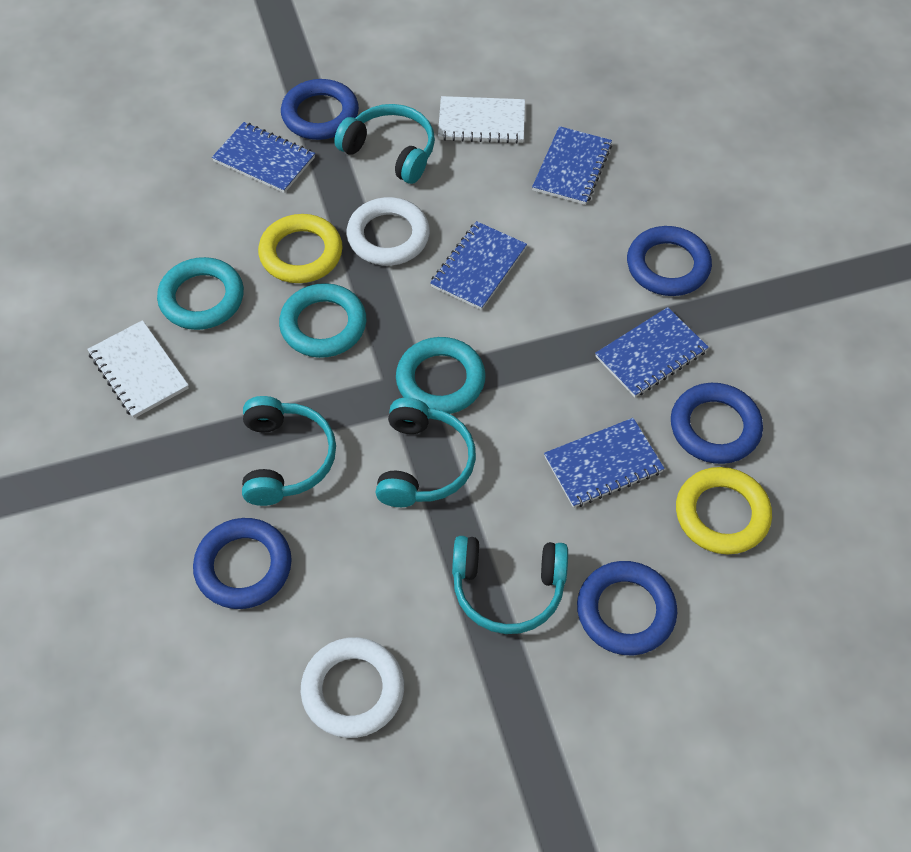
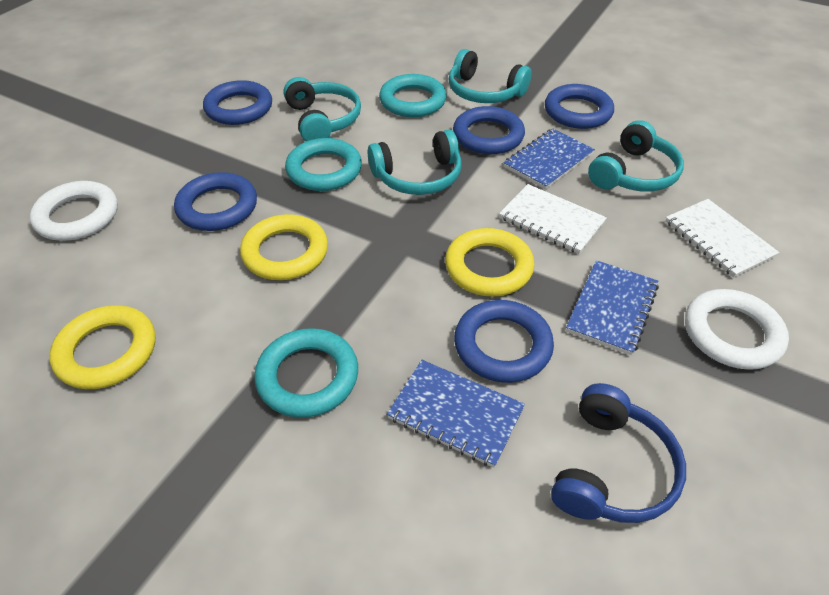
blue headphones: 0 -> 1
blue notebook: 5 -> 3
yellow ring: 2 -> 3

